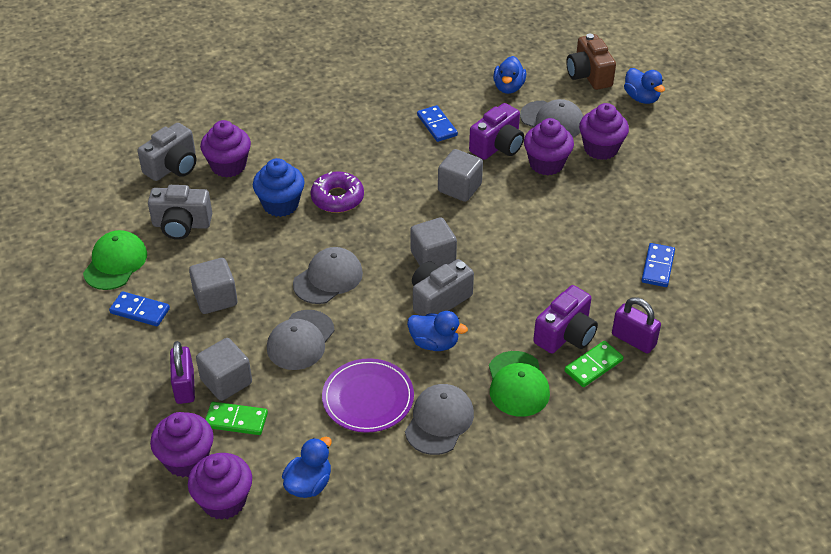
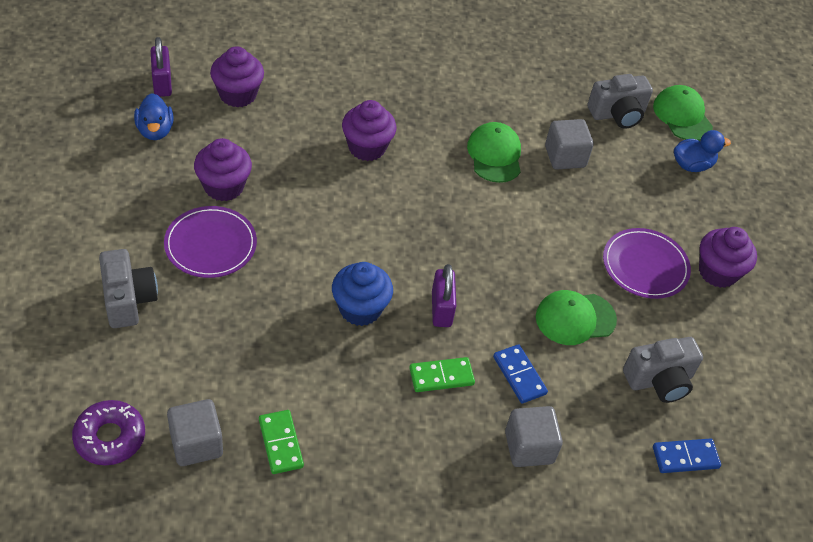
blue domino: 3 -> 2
blue duck: 4 -> 2
brown camera: 1 -> 0
green cap: 2 -> 3
grey cap: 4 -> 0
grey cube: 4 -> 3
purple camera: 2 -> 0
purple cupcake: 5 -> 4
purple plate: 1 -> 2

